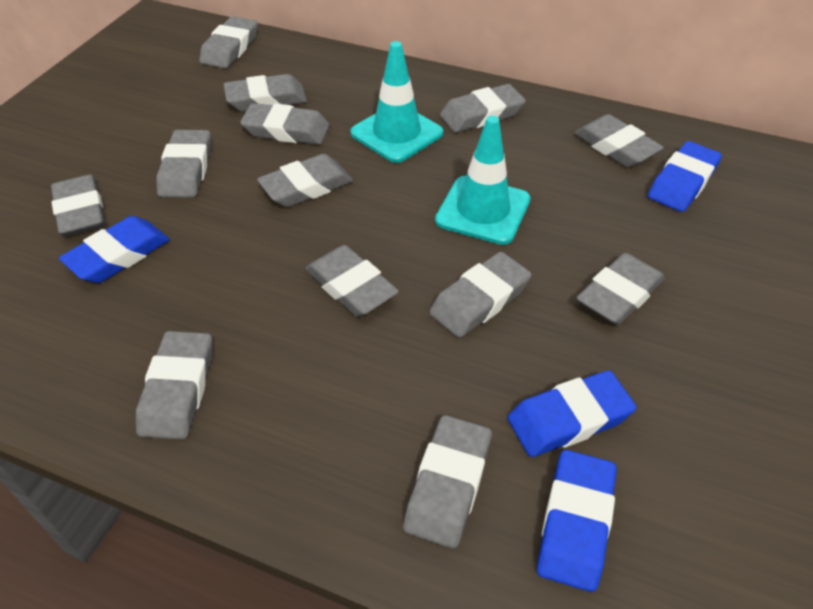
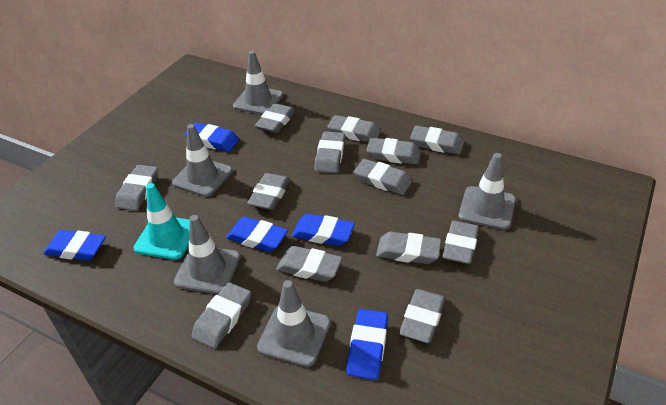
blue eraser: 4 -> 5
grey traffic cone: 0 -> 5
turquoise traffic cone: 2 -> 1

